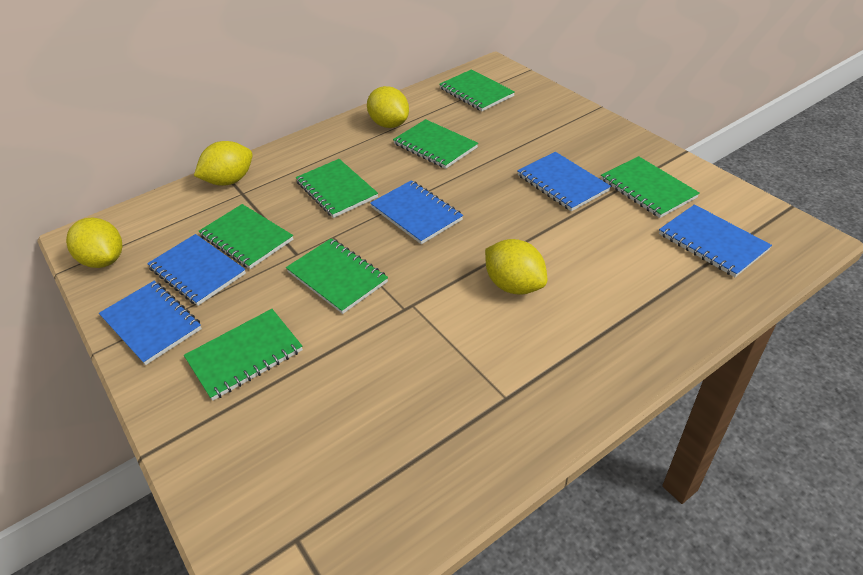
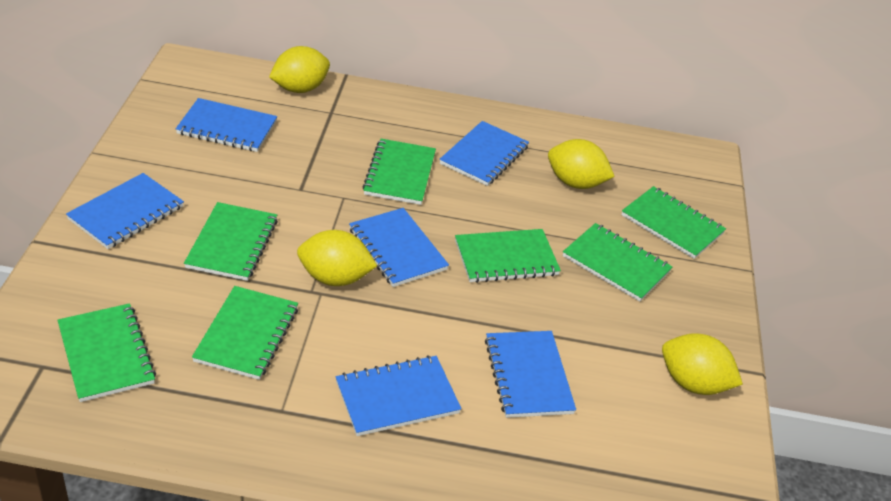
blue notebook: 5 -> 6

